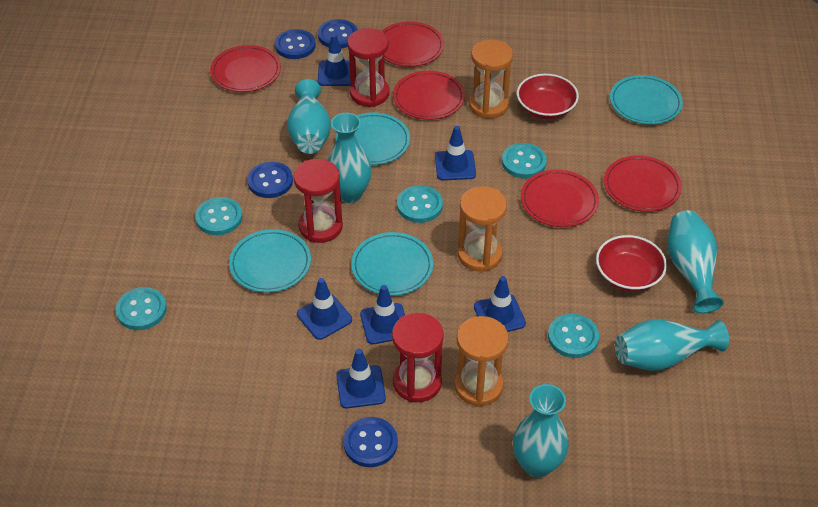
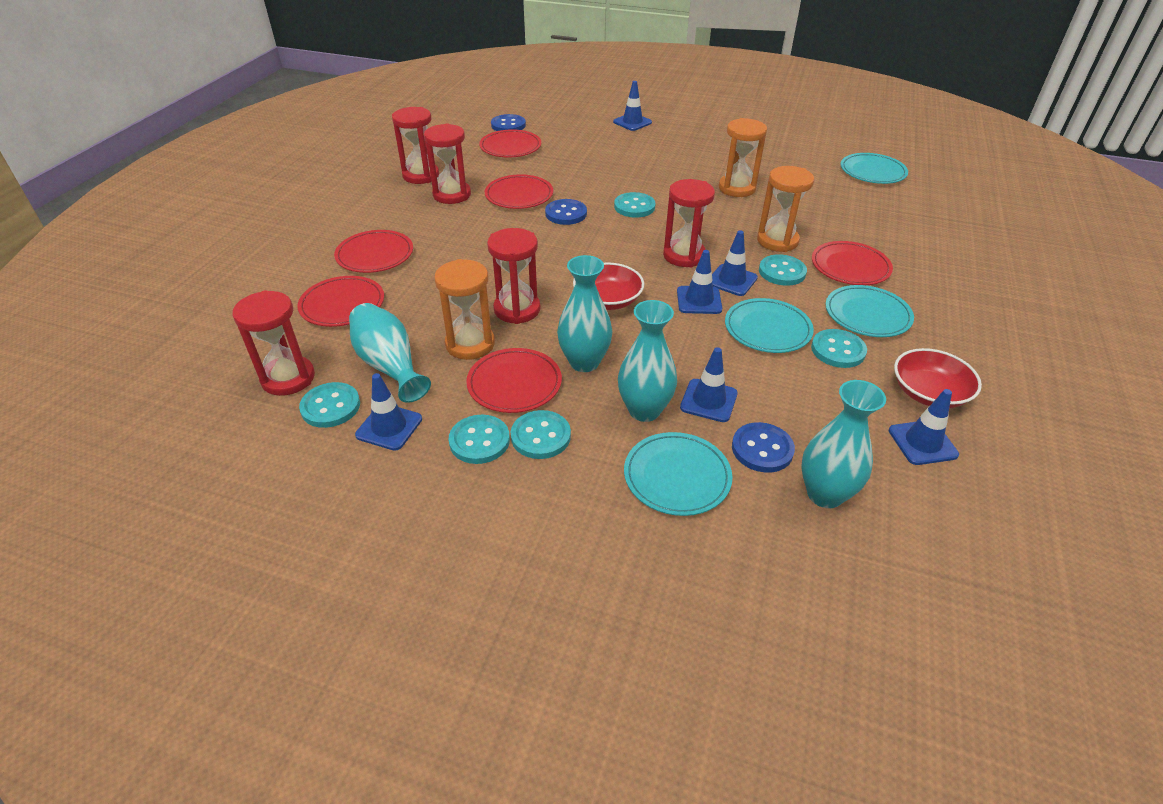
blue button: 4 -> 3
red hourglass: 3 -> 5
red plate: 5 -> 6
turquoise button: 5 -> 6
turquoise vase: 5 -> 4

